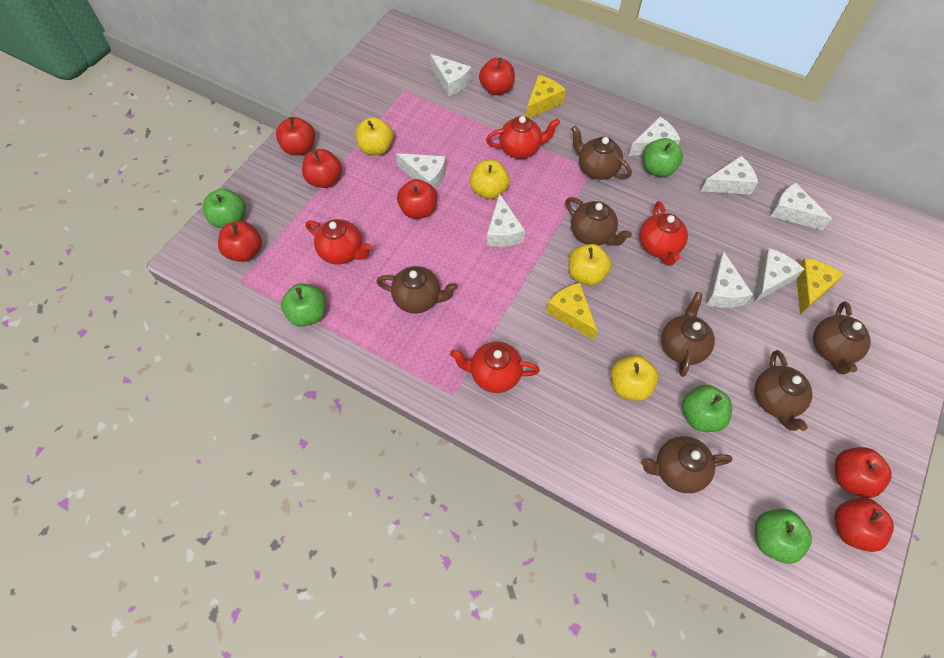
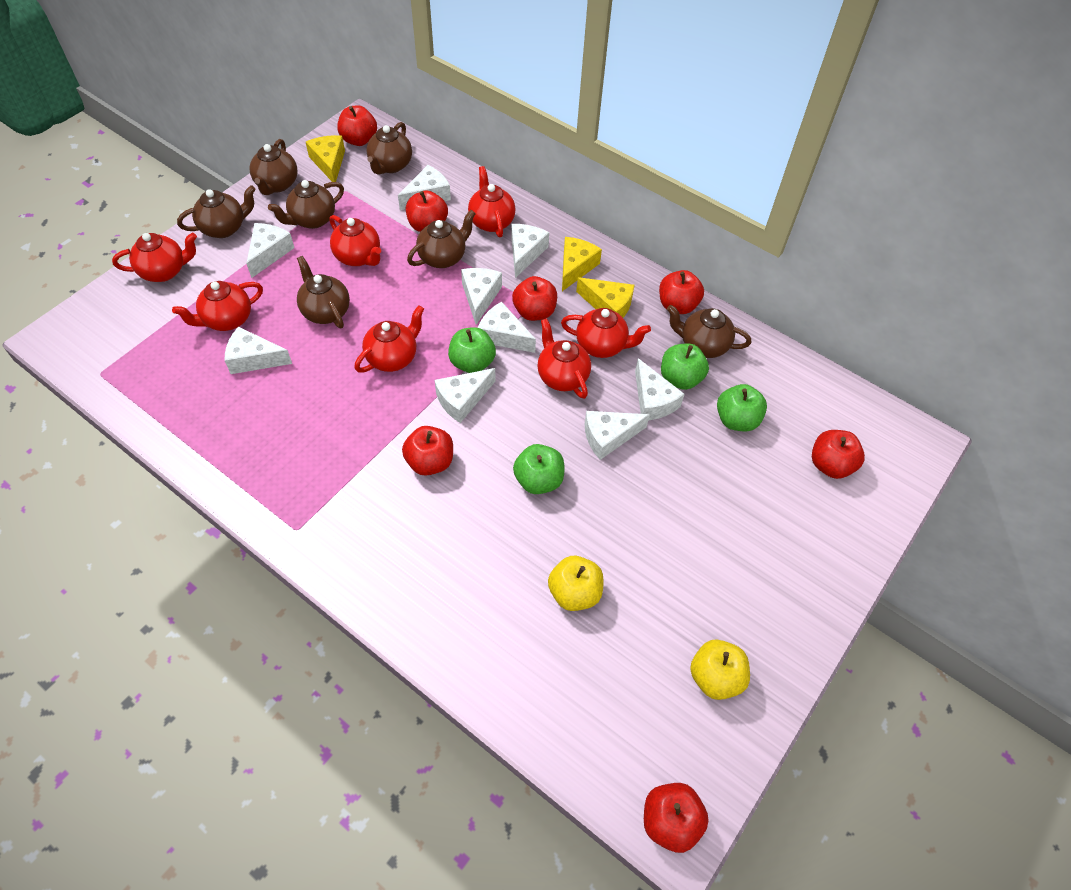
green apple: 5 -> 4
red teapot: 4 -> 7
white cheese: 8 -> 9
yellow apple: 4 -> 2

